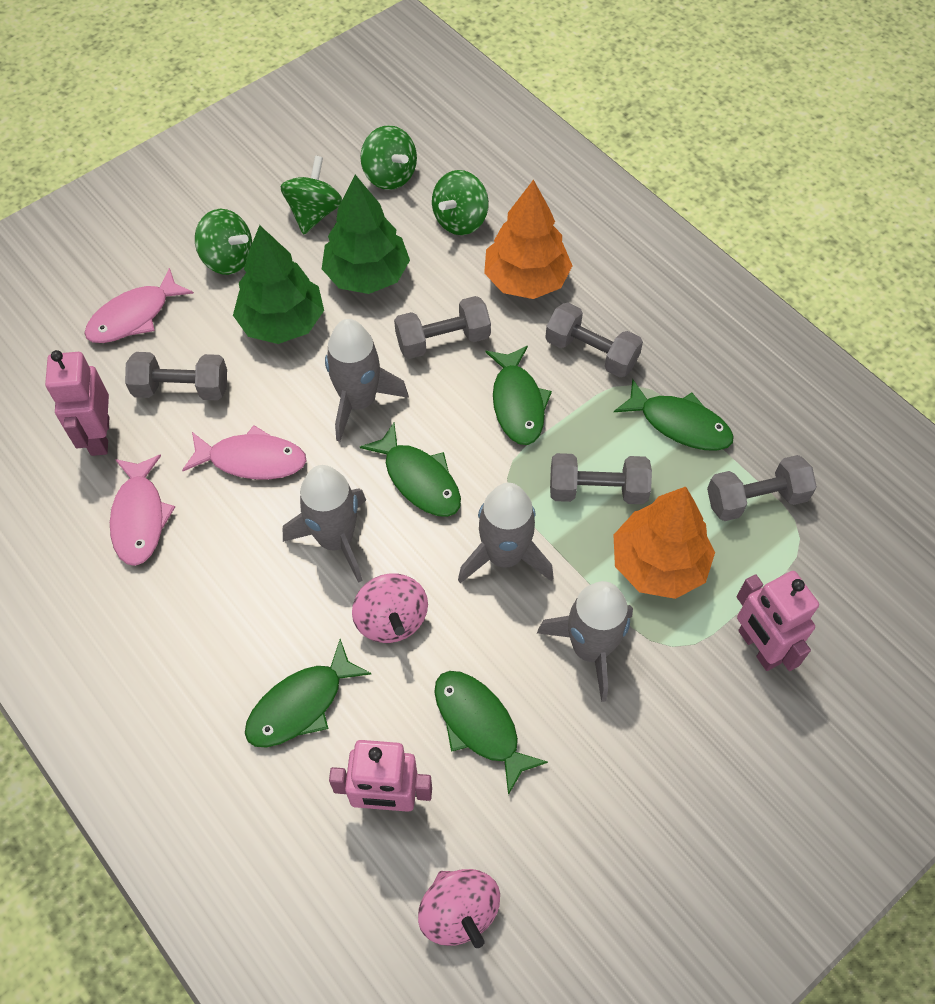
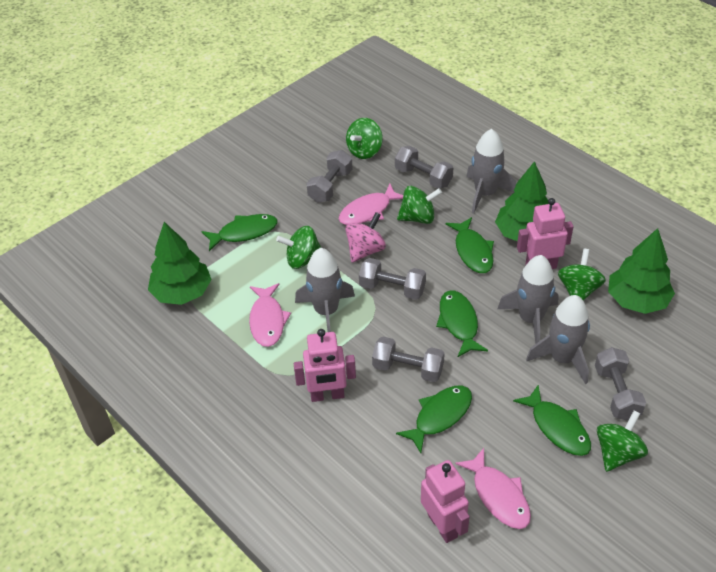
green spinning top: 4 -> 5
green tree: 2 -> 3
orange tree: 2 -> 0
pink spinning top: 2 -> 1

